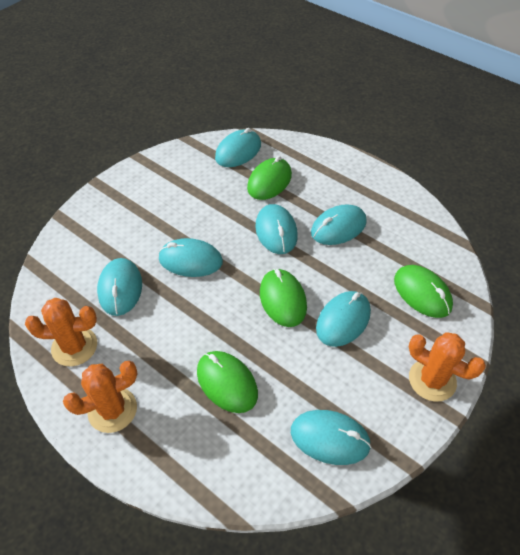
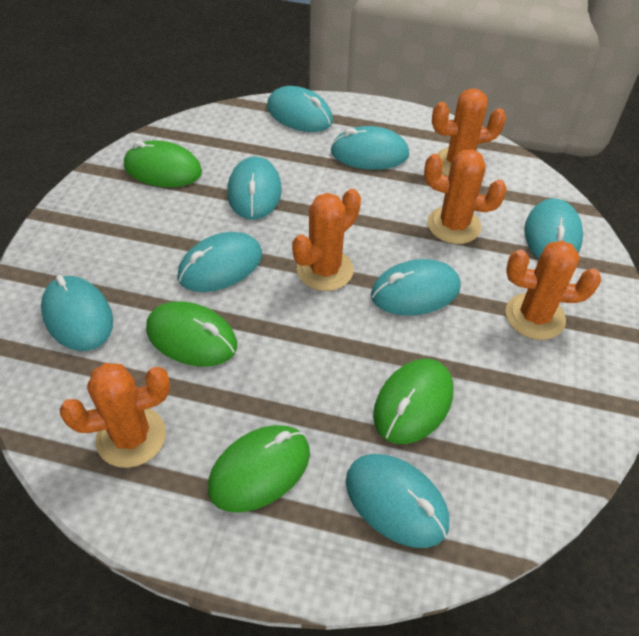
orange cactus: 3 -> 5
turquoise mouse: 7 -> 8

